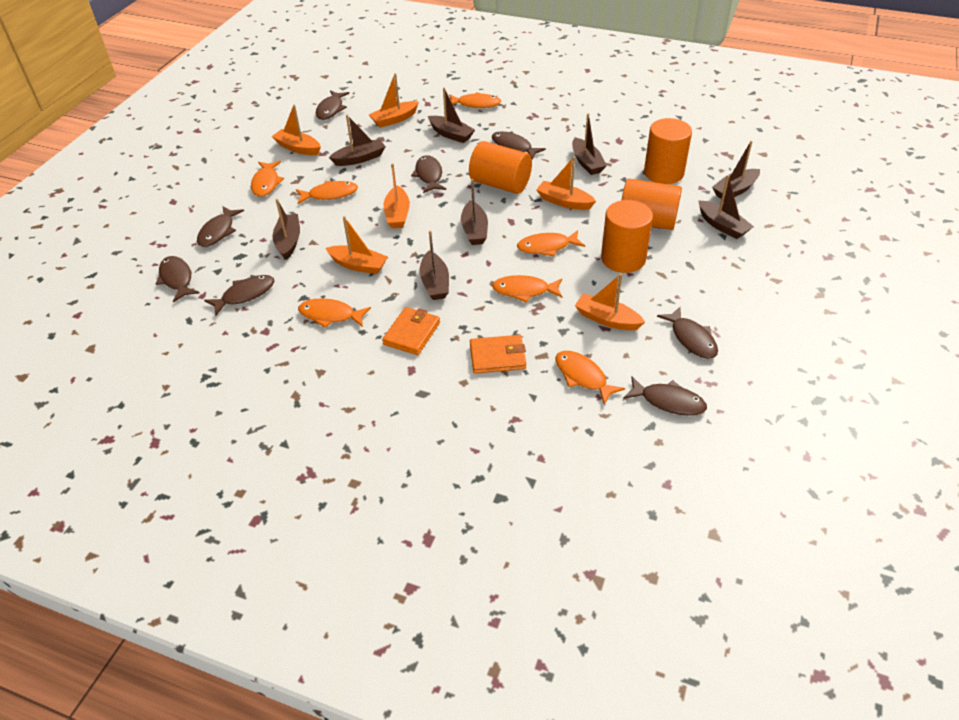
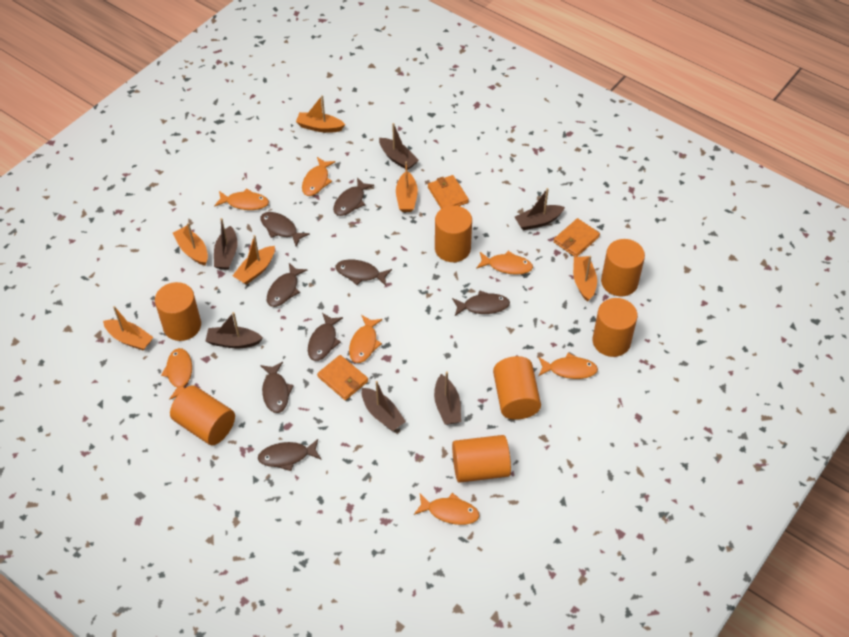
brown boat: 8 -> 6
orange cylinder: 4 -> 7
orange wallet: 2 -> 3

